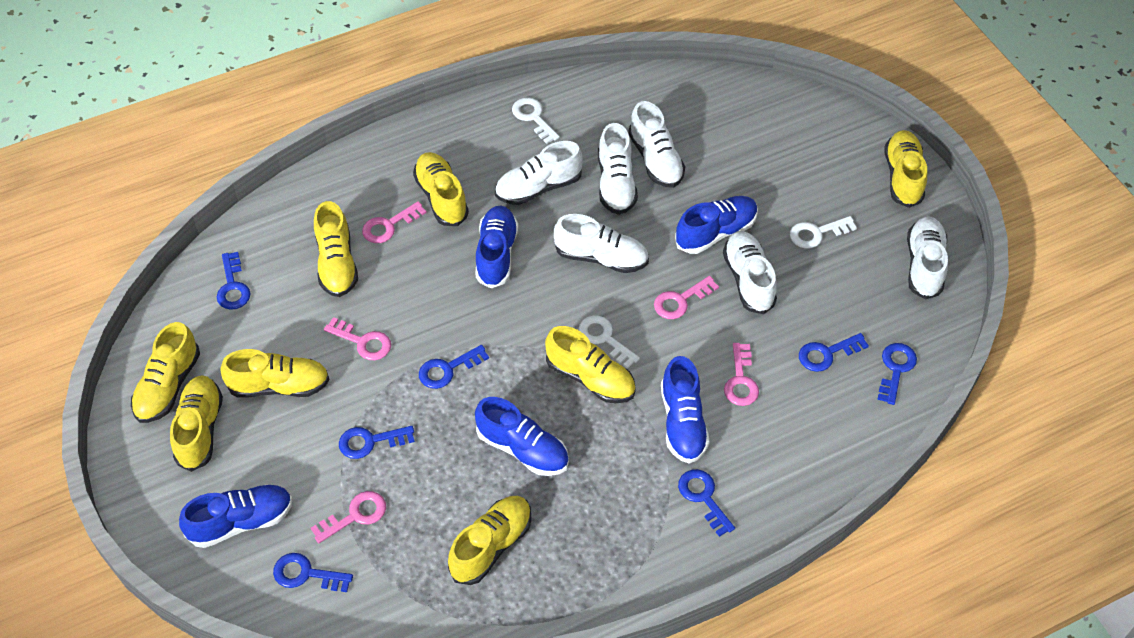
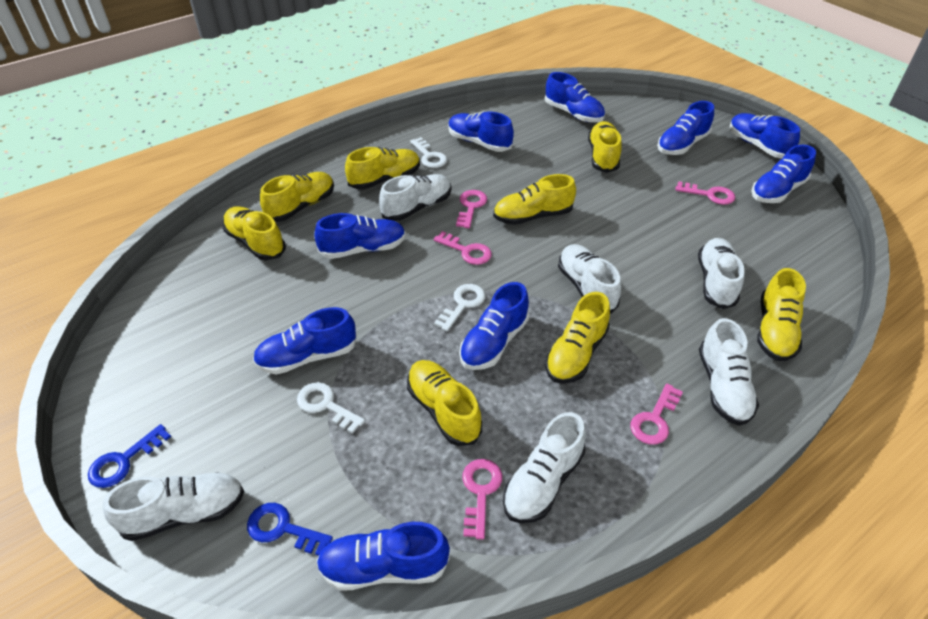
blue key: 7 -> 2
blue shoe: 5 -> 9

